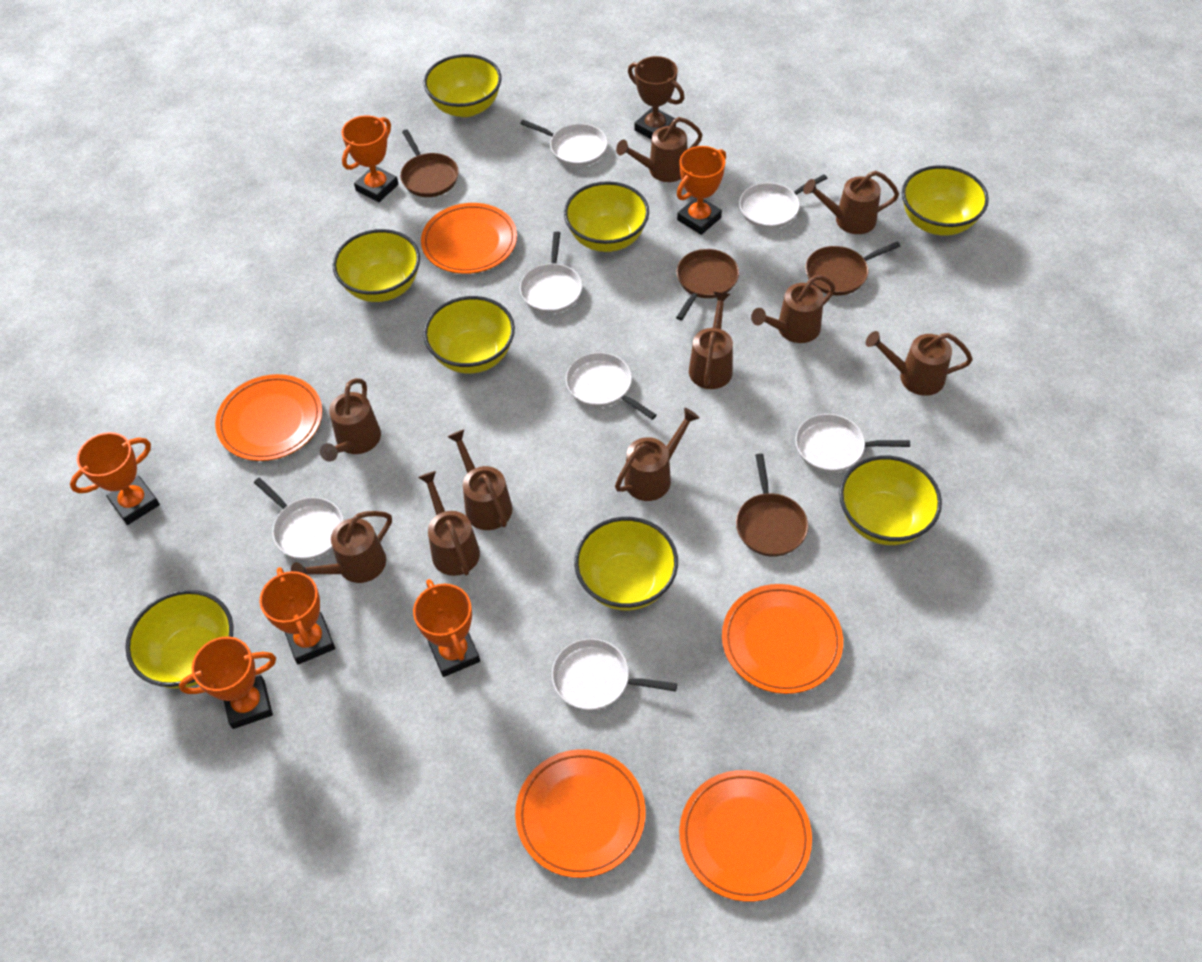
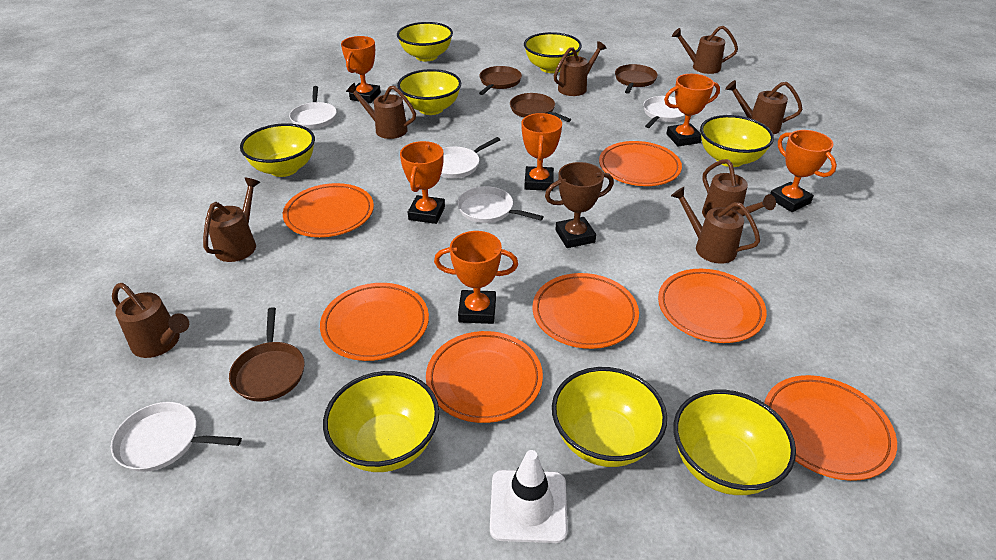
brown watering can: 10 -> 8
orange plate: 5 -> 7
white pan: 7 -> 5
white traffic cone: 0 -> 1

